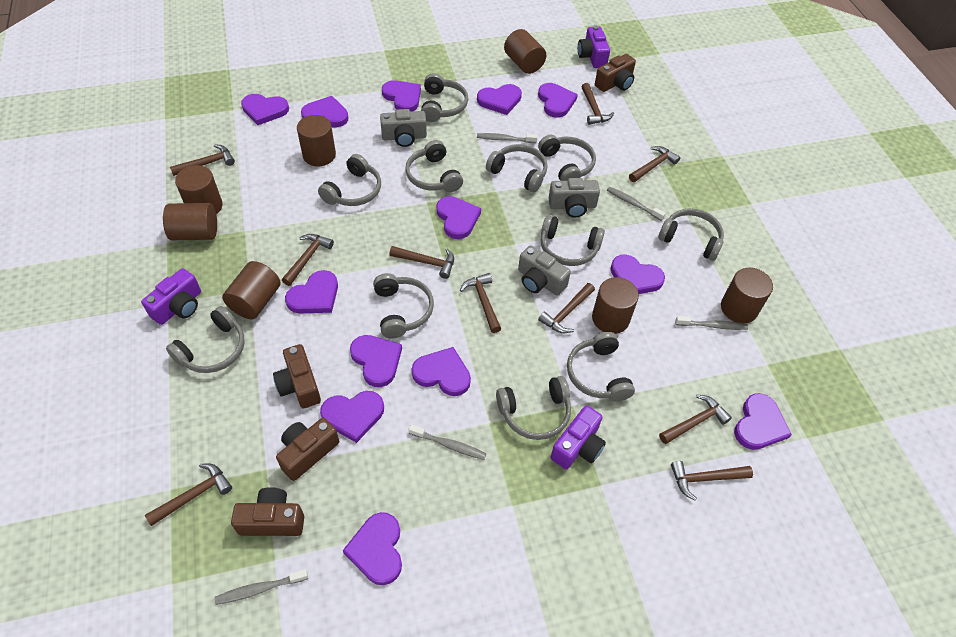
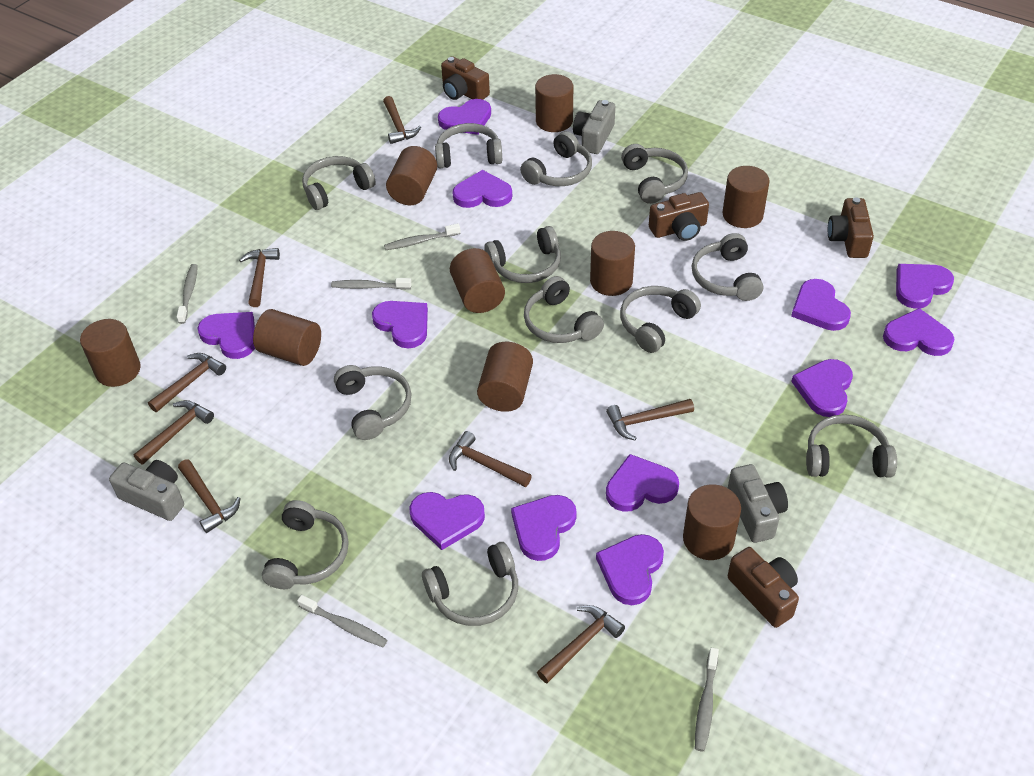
brown cylinder: 7 -> 9
brown hammer: 10 -> 8
grey headphones: 11 -> 12
purple camera: 3 -> 0
purple heart: 13 -> 12

